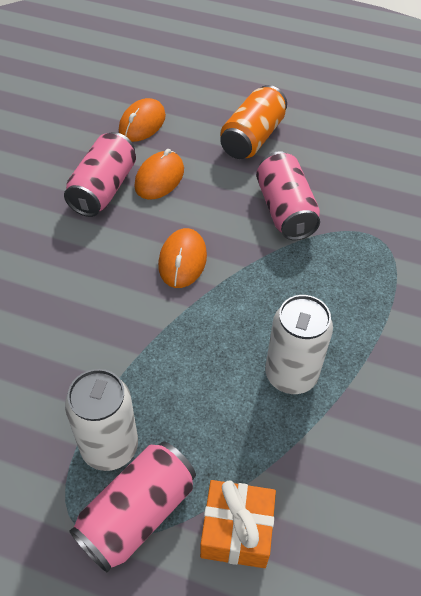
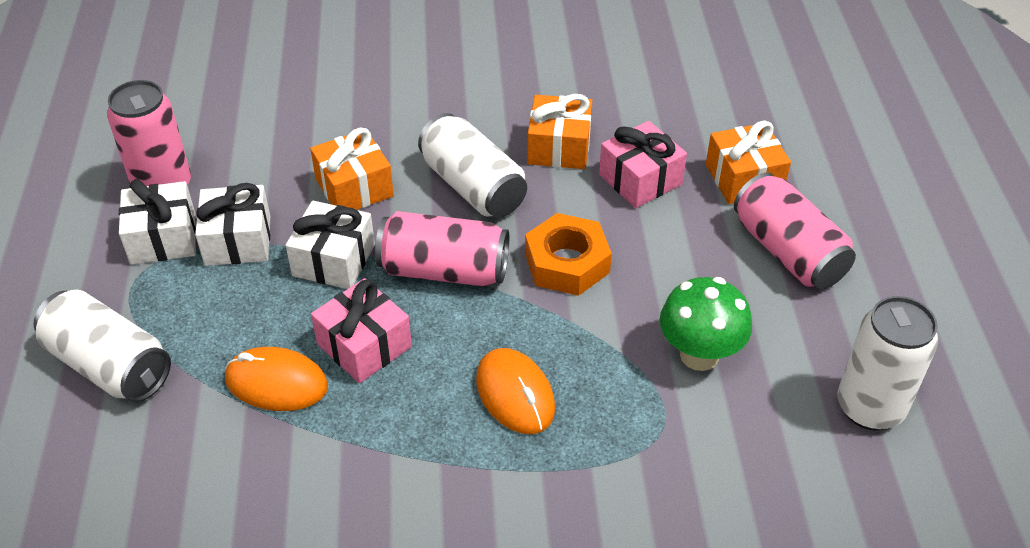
green mushroom: 0 -> 1
orange can: 1 -> 0
orange gift: 1 -> 3
orange mouse: 3 -> 2
orange nut: 0 -> 1
pink gift: 0 -> 2
white can: 2 -> 3
white gift: 0 -> 3

